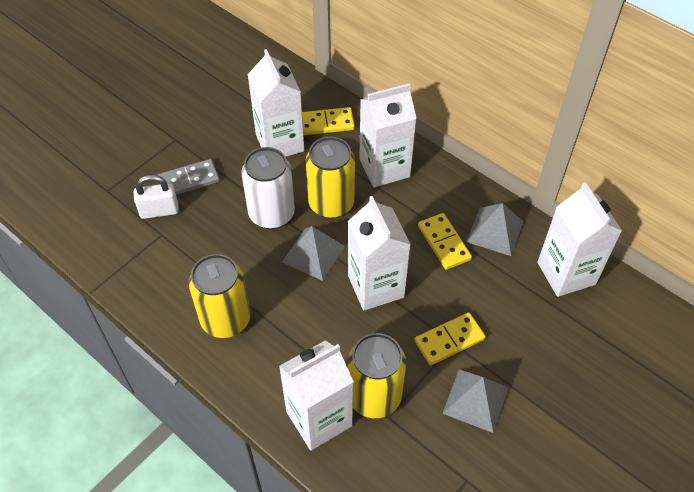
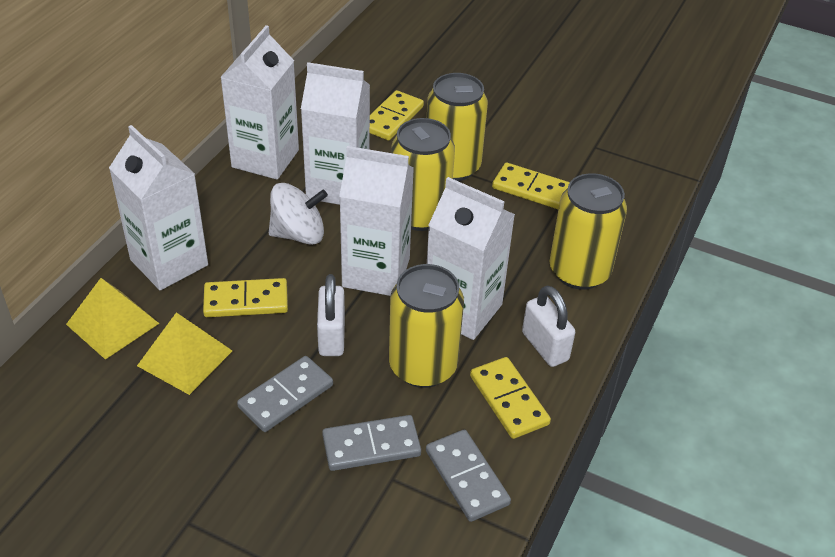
grey domino: 1 -> 3
grey pyramid: 3 -> 0
white can: 1 -> 0
white padlock: 1 -> 2
white spinning top: 0 -> 1
yellow can: 3 -> 4
yellow domino: 3 -> 4
yellow pyramid: 0 -> 2

